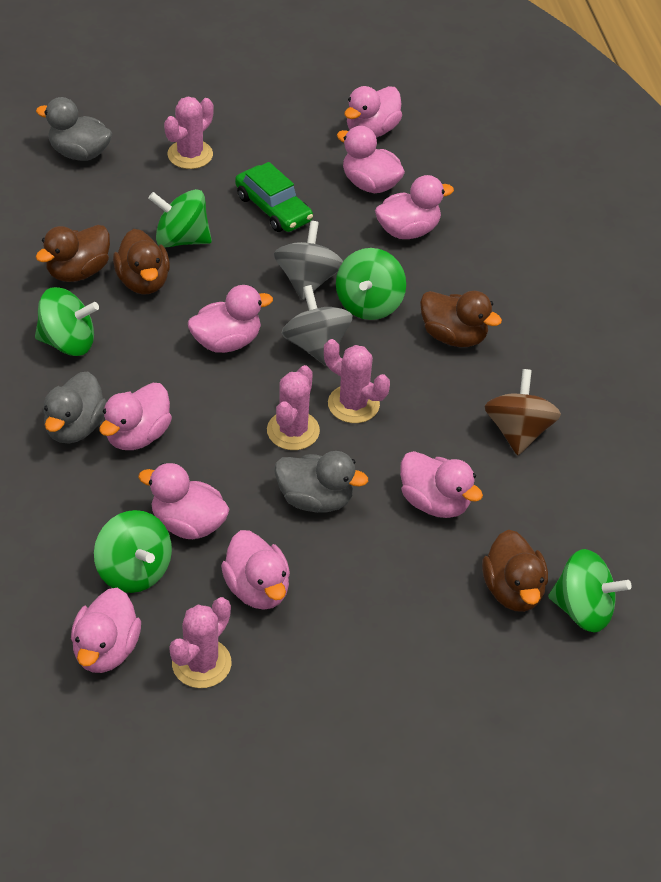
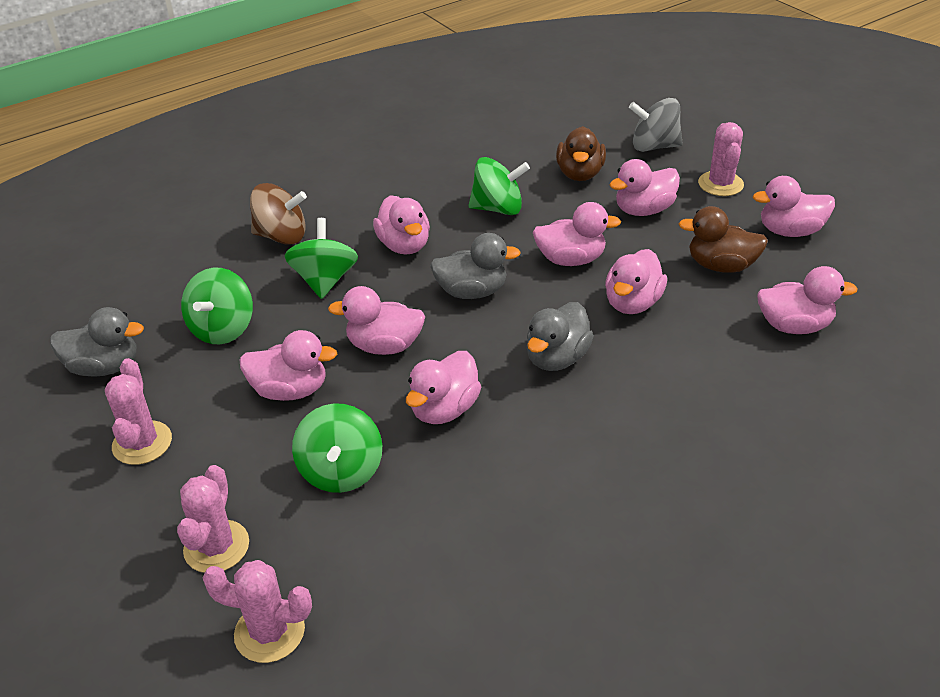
brown duck: 4 -> 2
green car: 1 -> 0
green spinning top: 5 -> 4
grey spinning top: 2 -> 1

